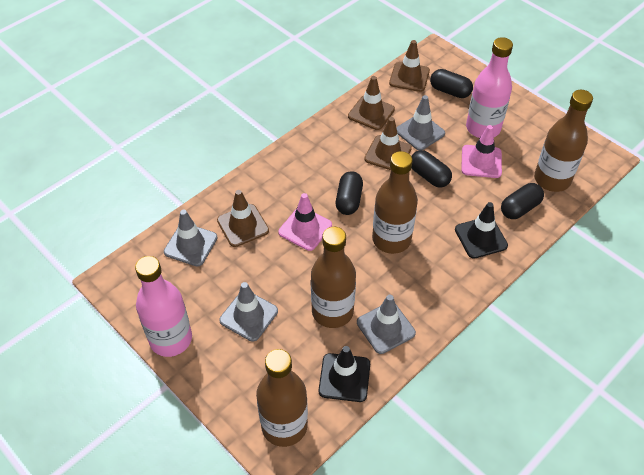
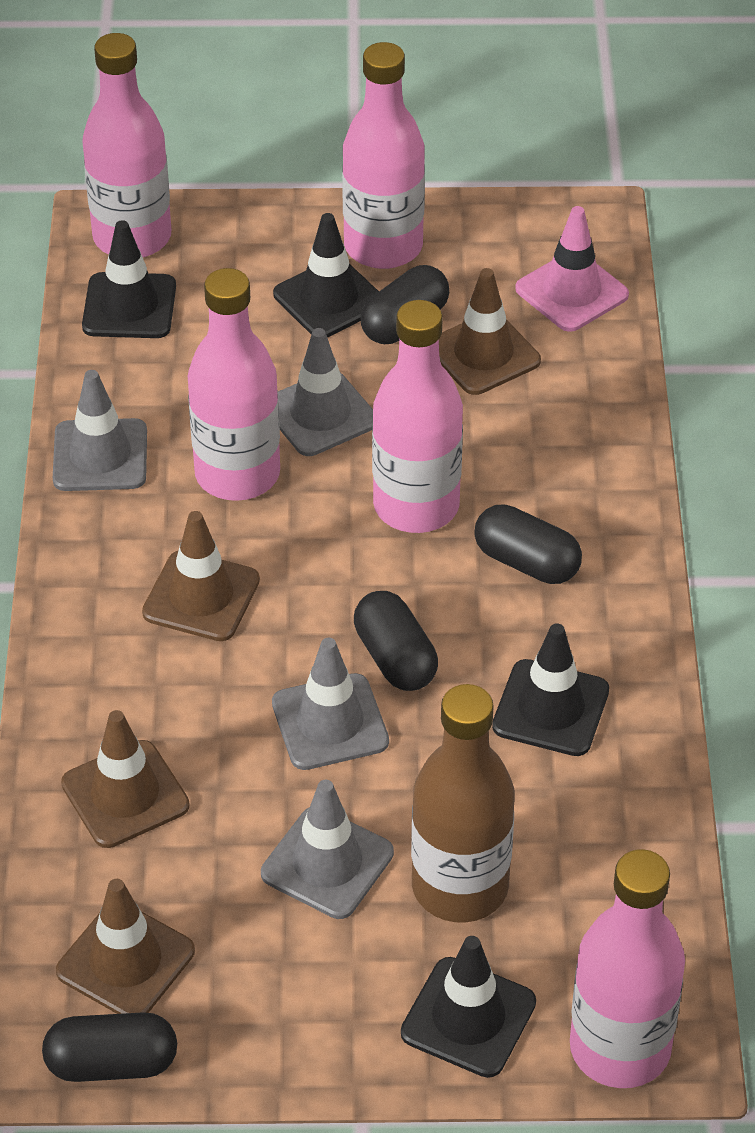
black traffic cone: 2 -> 4
brown bottle: 4 -> 1
pink bottle: 2 -> 5
pink traffic cone: 2 -> 1

